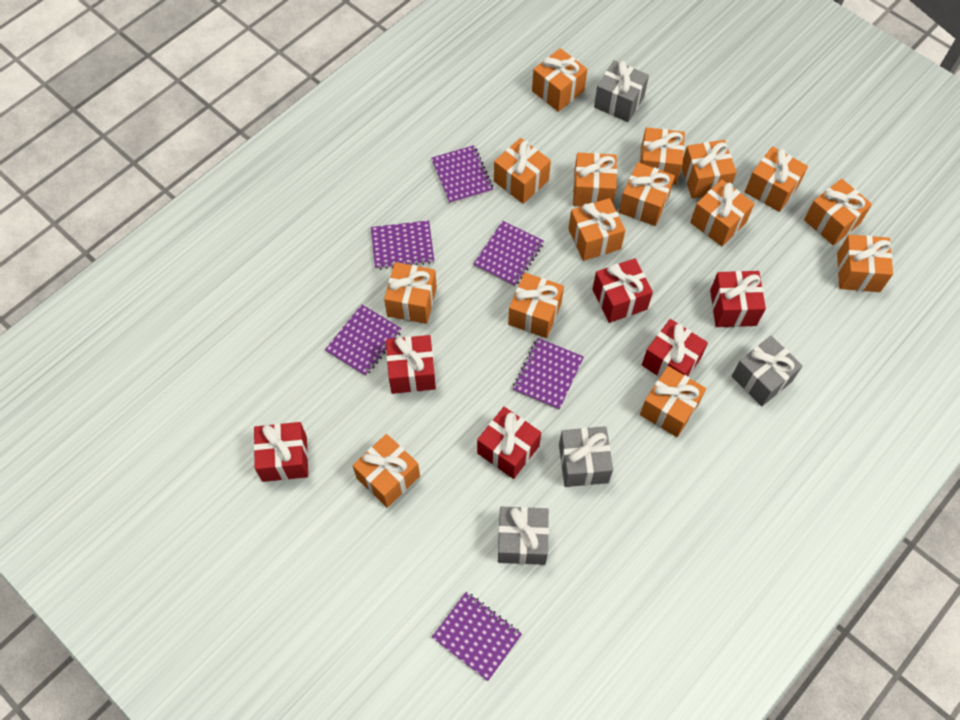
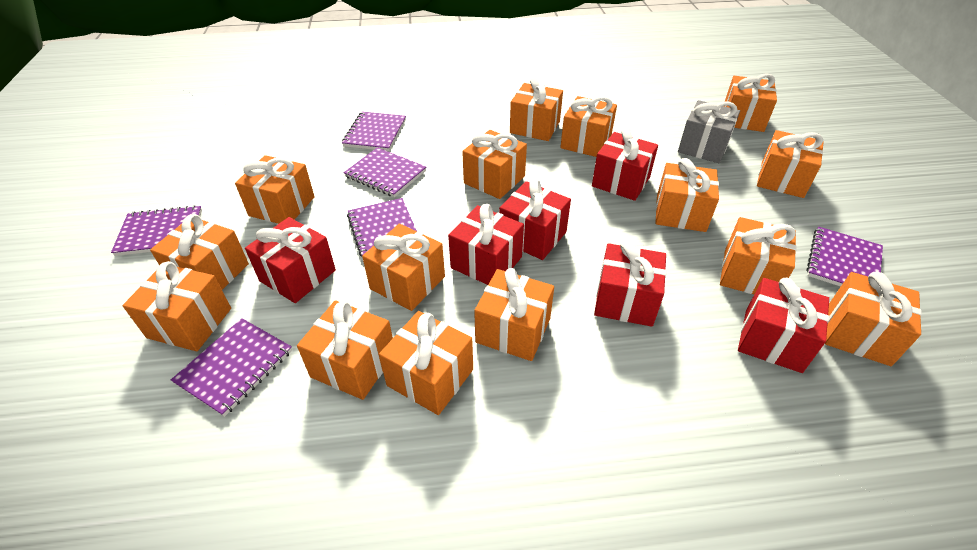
grey gift: 4 -> 1

